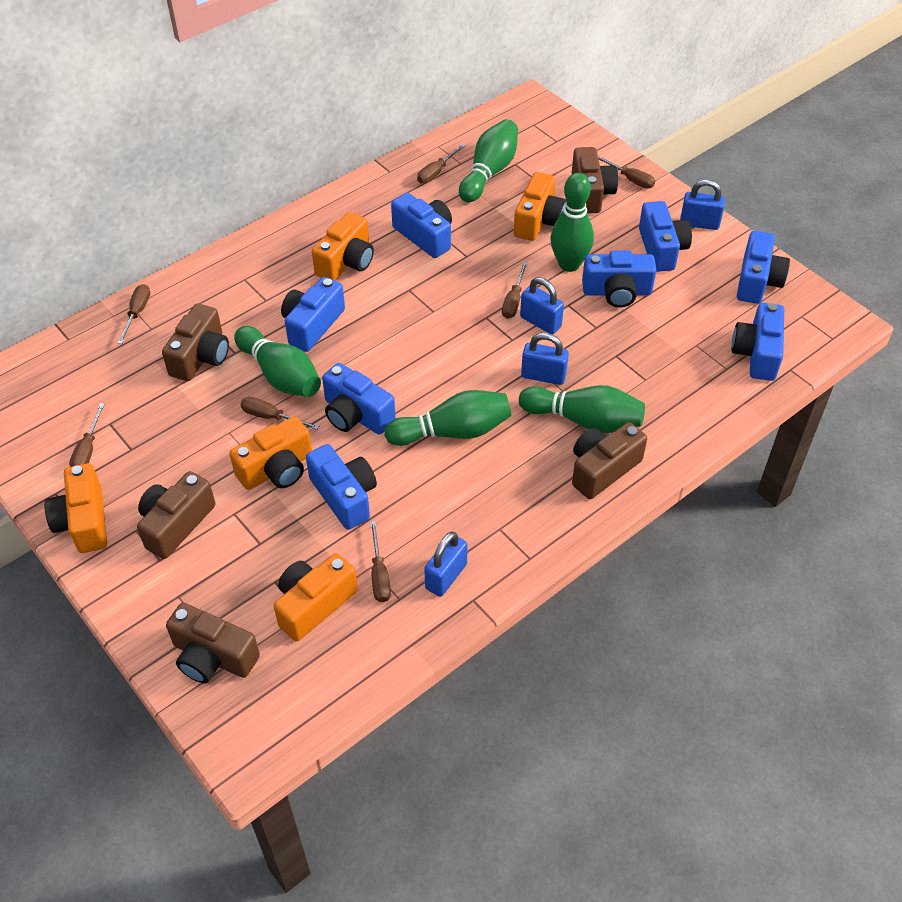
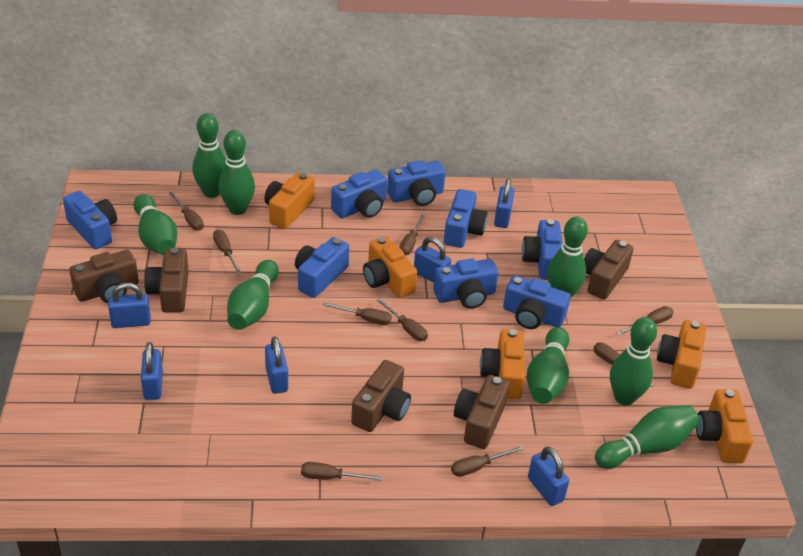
blue padlock: 4 -> 6
brown screwdriver: 7 -> 9
green bowling pin: 5 -> 8

